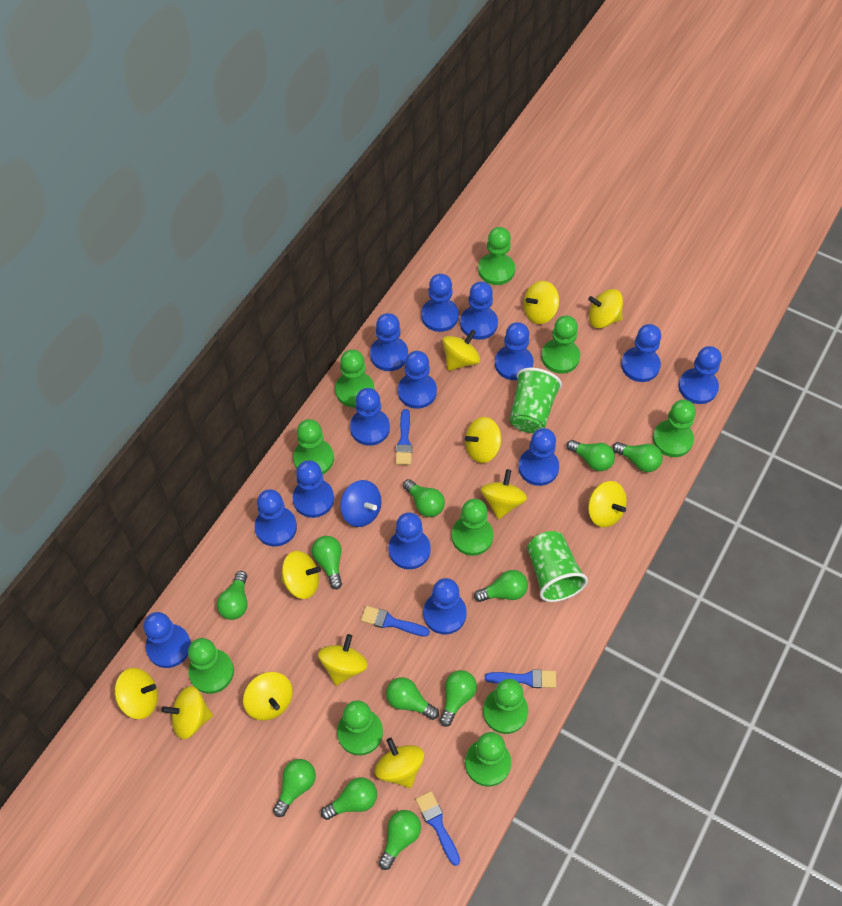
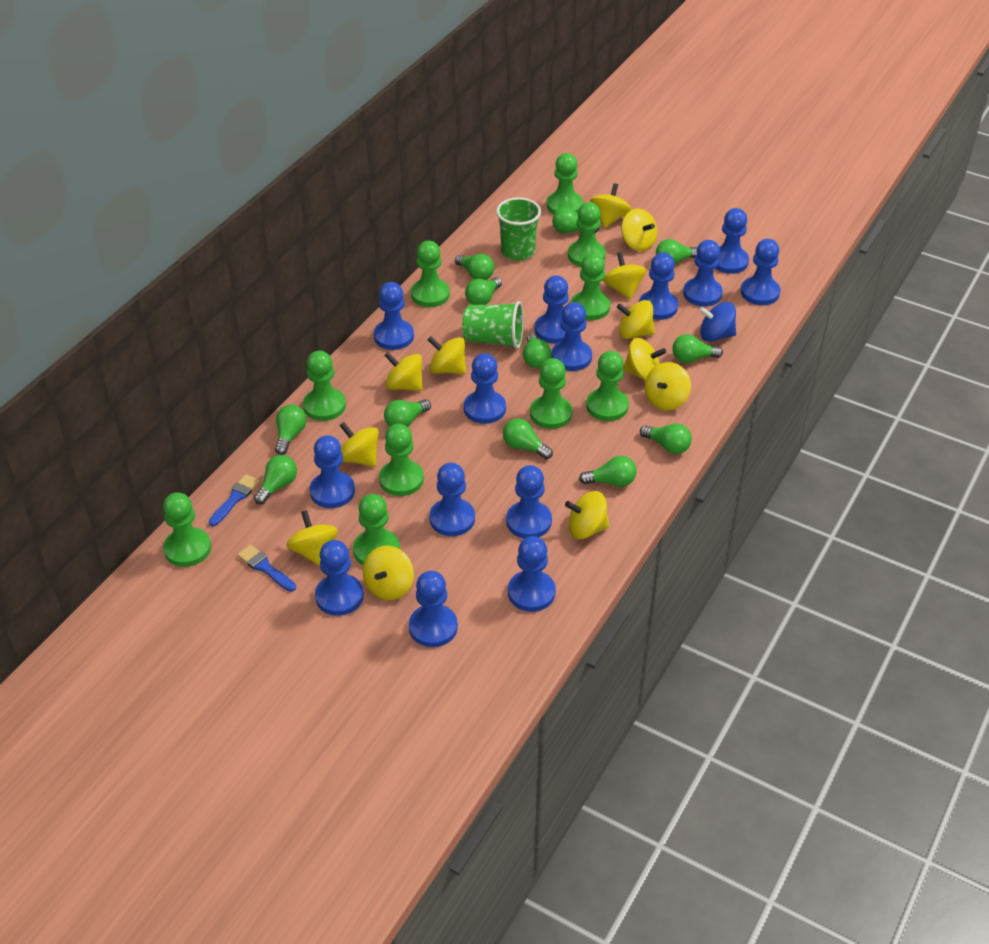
blue brush: 4 -> 2
green light bulb: 11 -> 12

